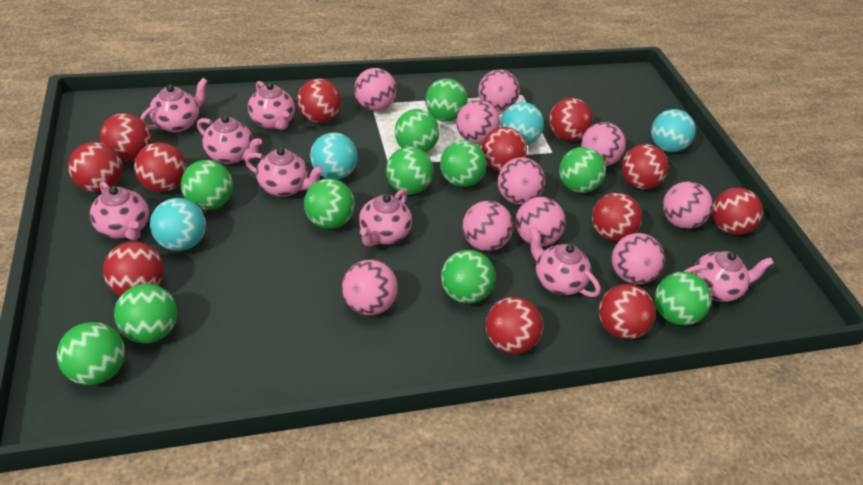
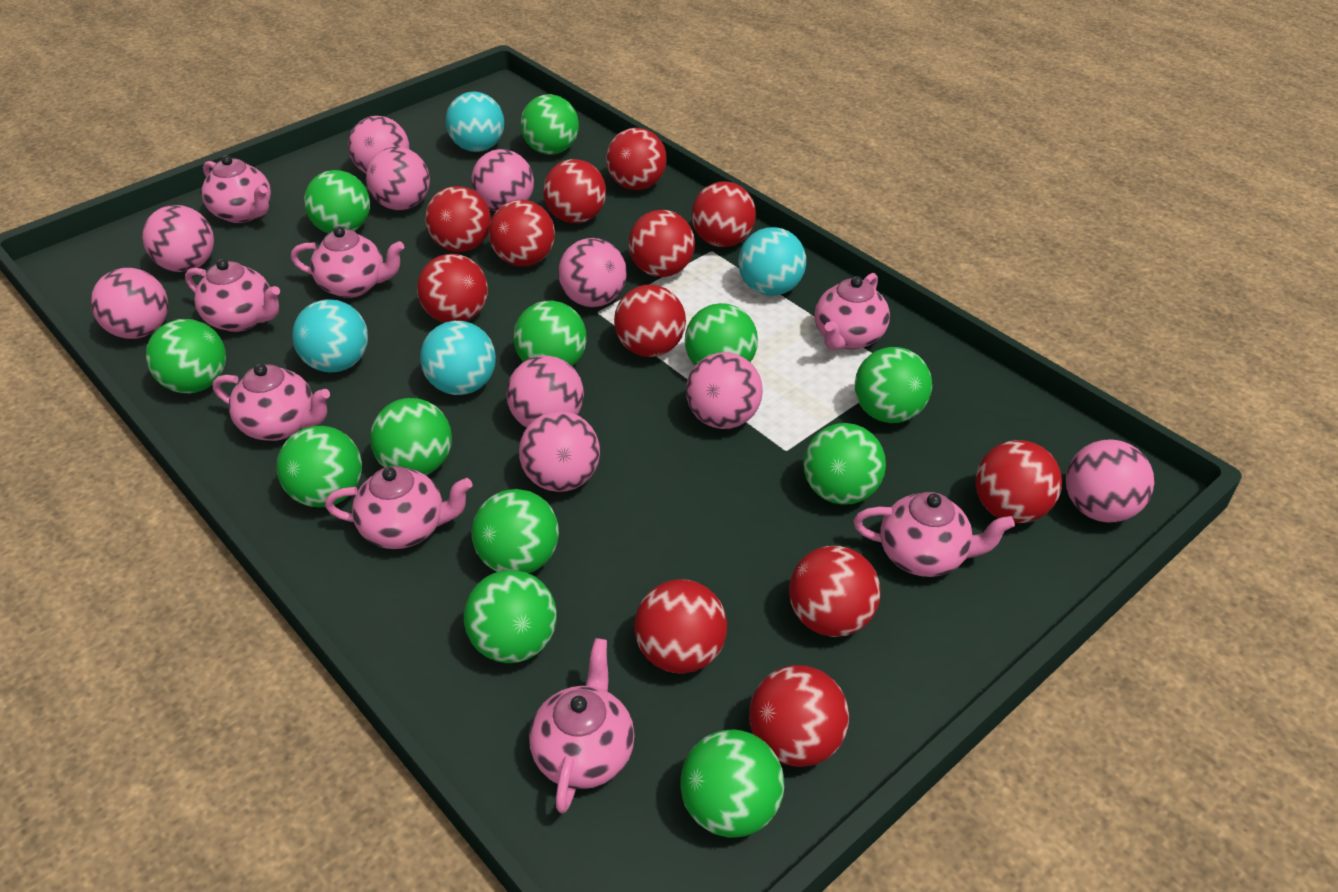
green ball: 11 -> 12

